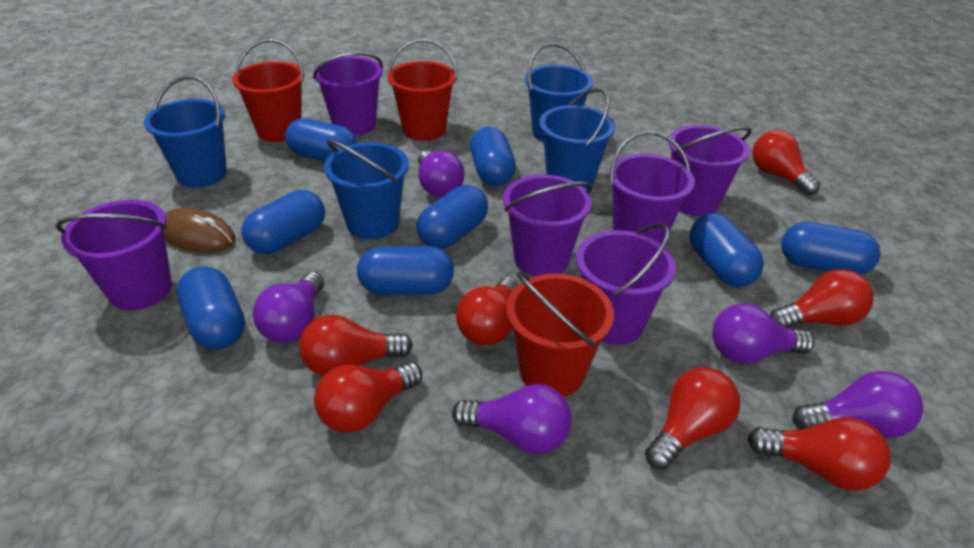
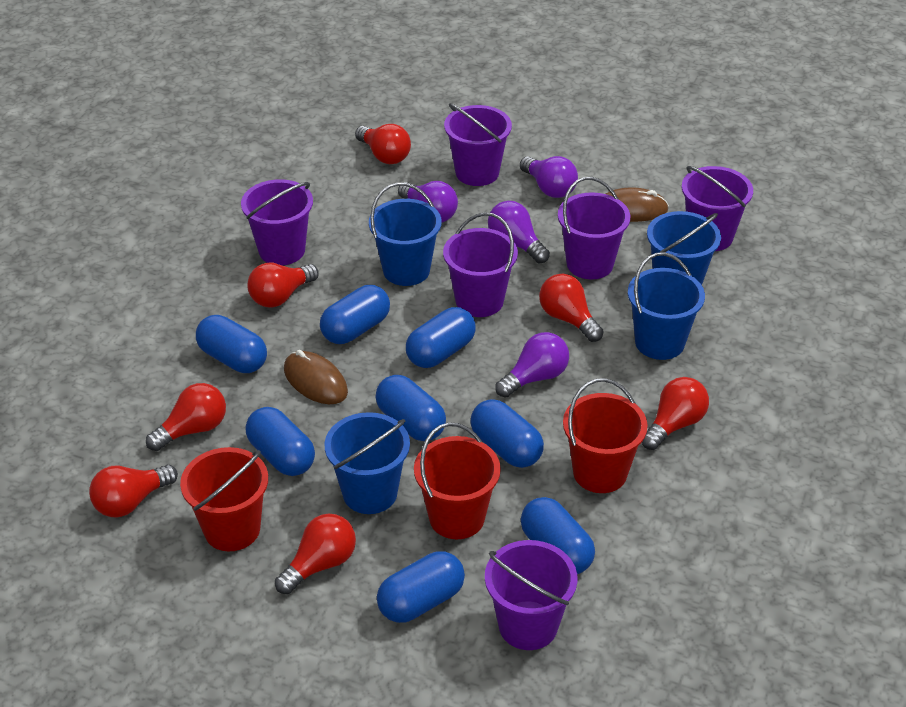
brown mouse: 1 -> 2
purple light bulb: 5 -> 4

